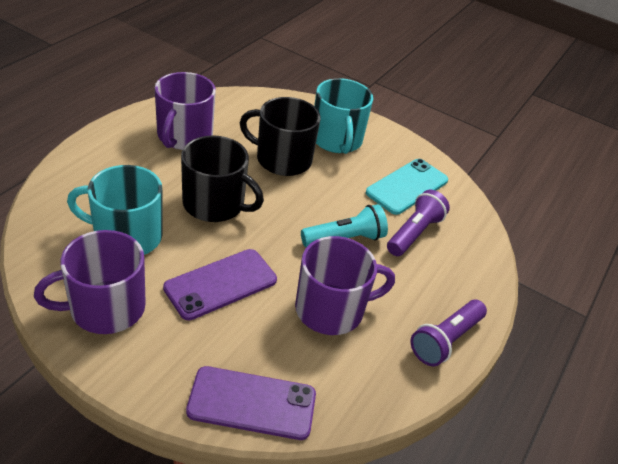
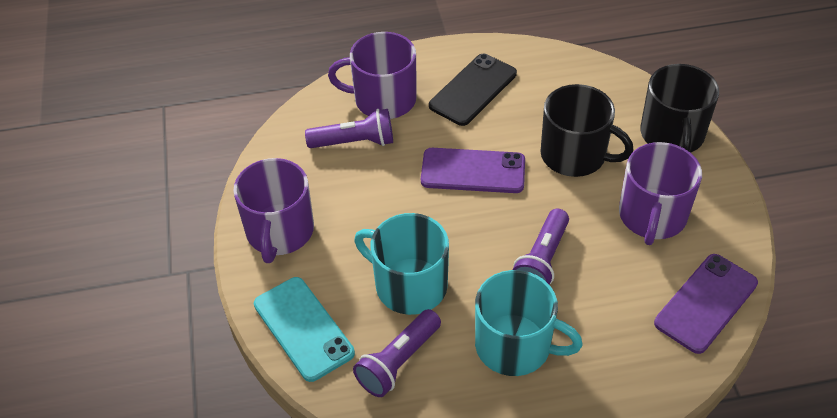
black phone: 0 -> 1
purple flashlight: 2 -> 3
turquoise flashlight: 1 -> 0

